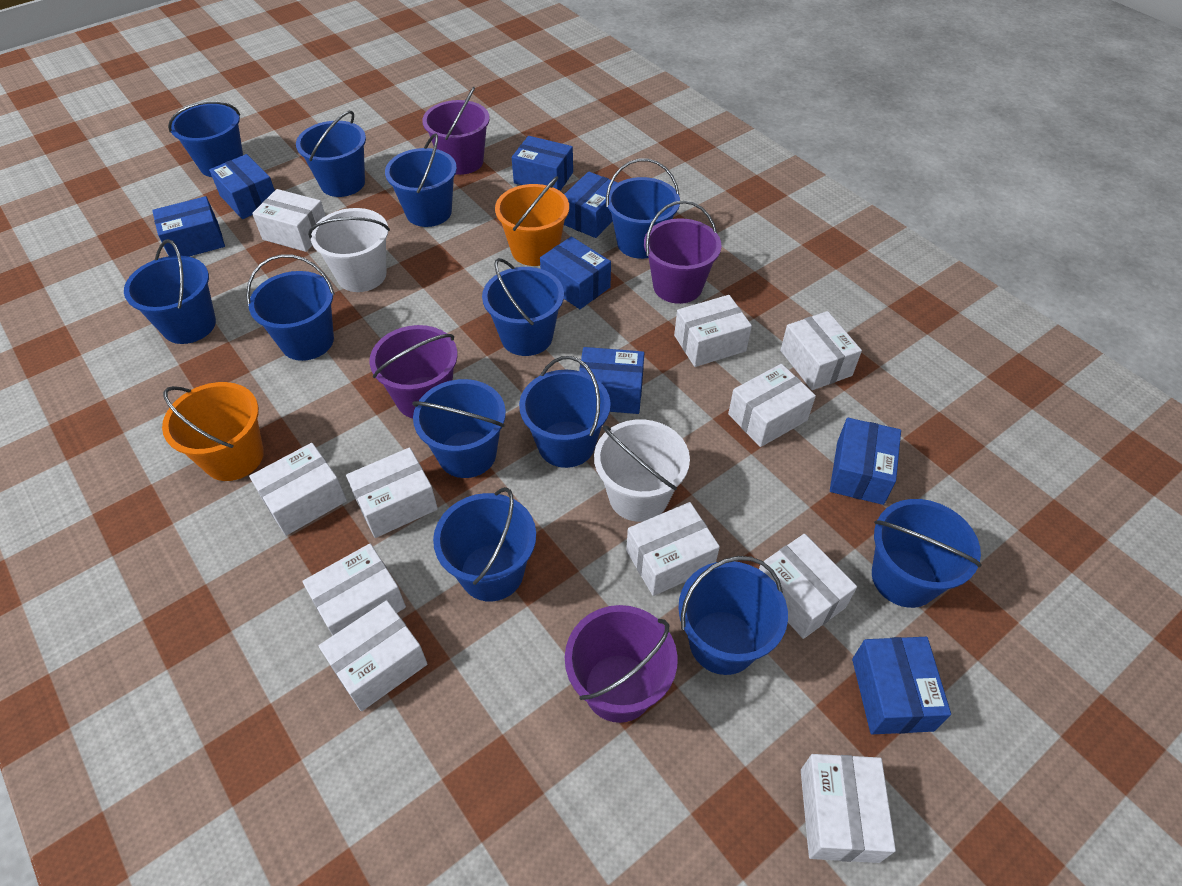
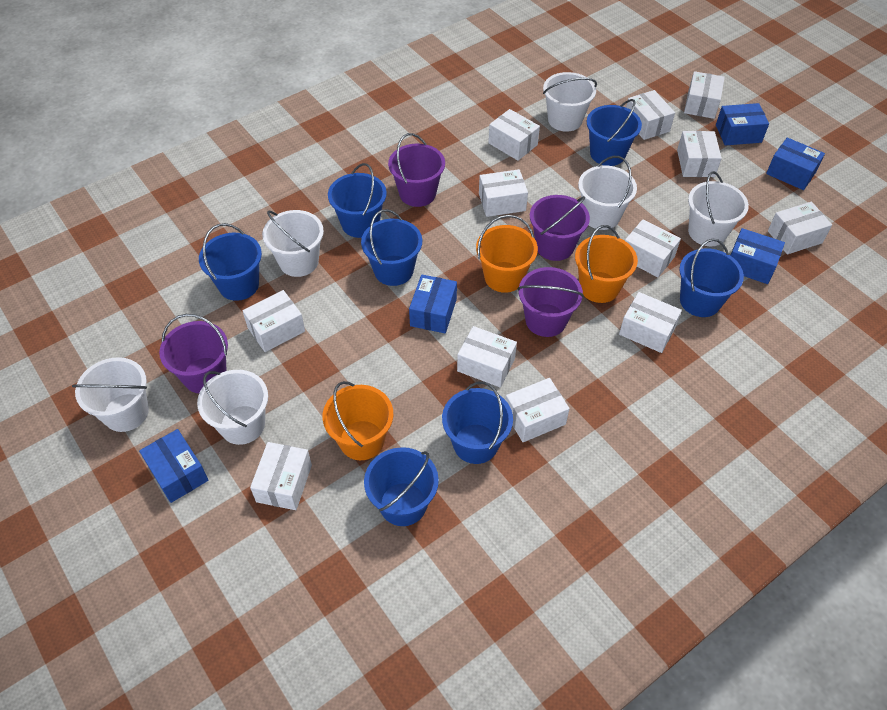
blue box: 8 -> 5
blue bucket: 12 -> 7
orange bucket: 2 -> 3
white box: 11 -> 12
white bucket: 2 -> 6

